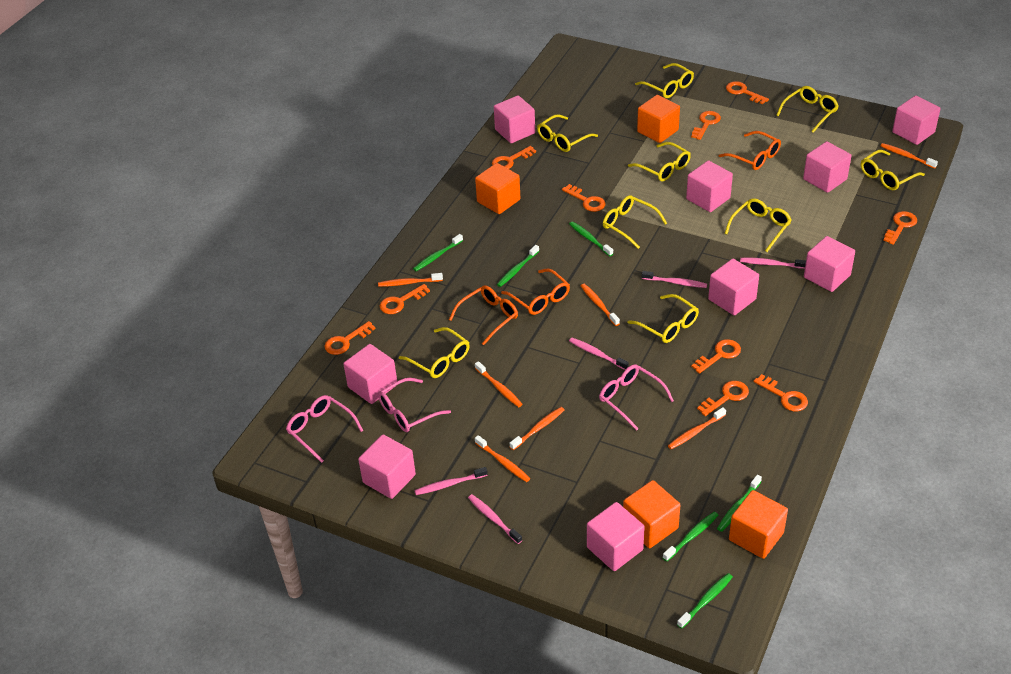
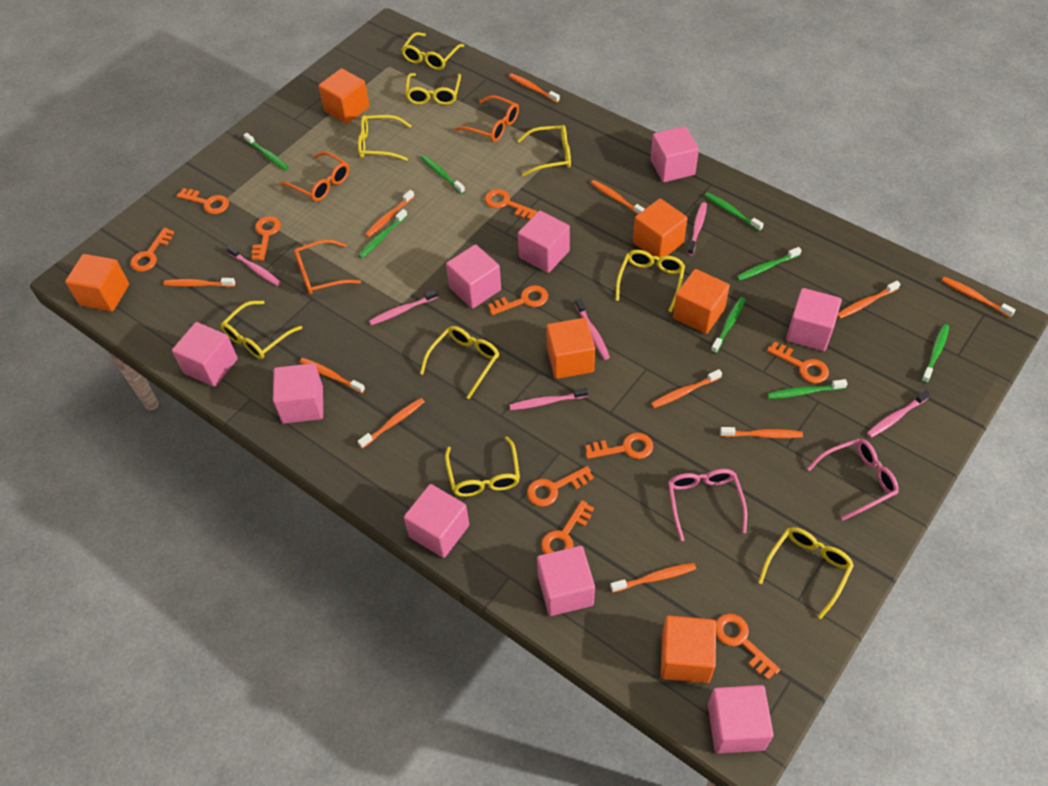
green toothbrush: 6 -> 8
orange cube: 4 -> 6
orange toothbrush: 7 -> 11
pink glasses: 3 -> 2
pink toothbrush: 5 -> 6

